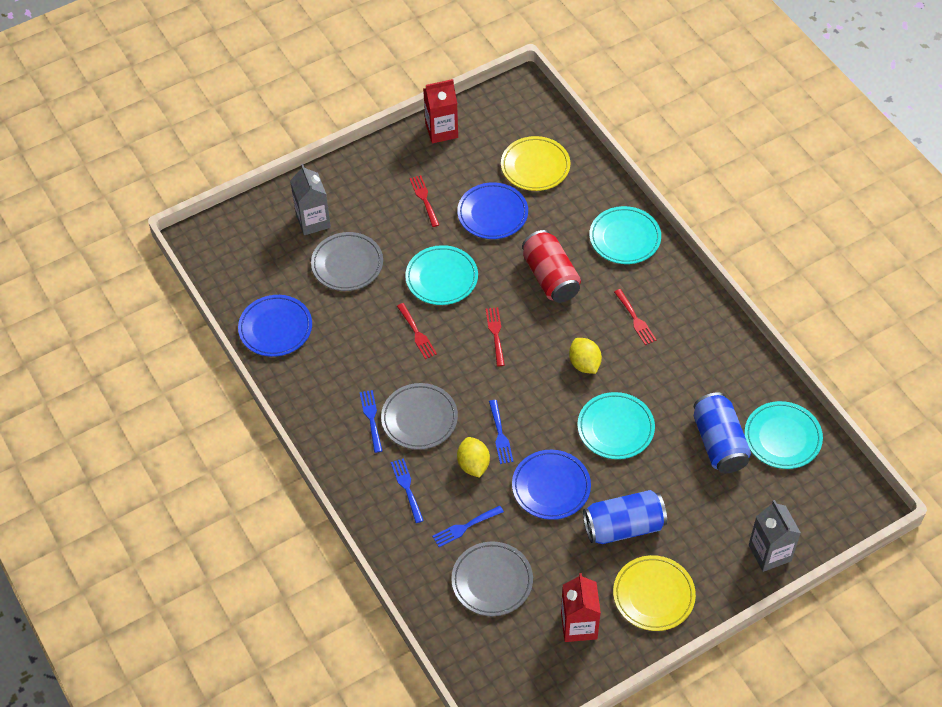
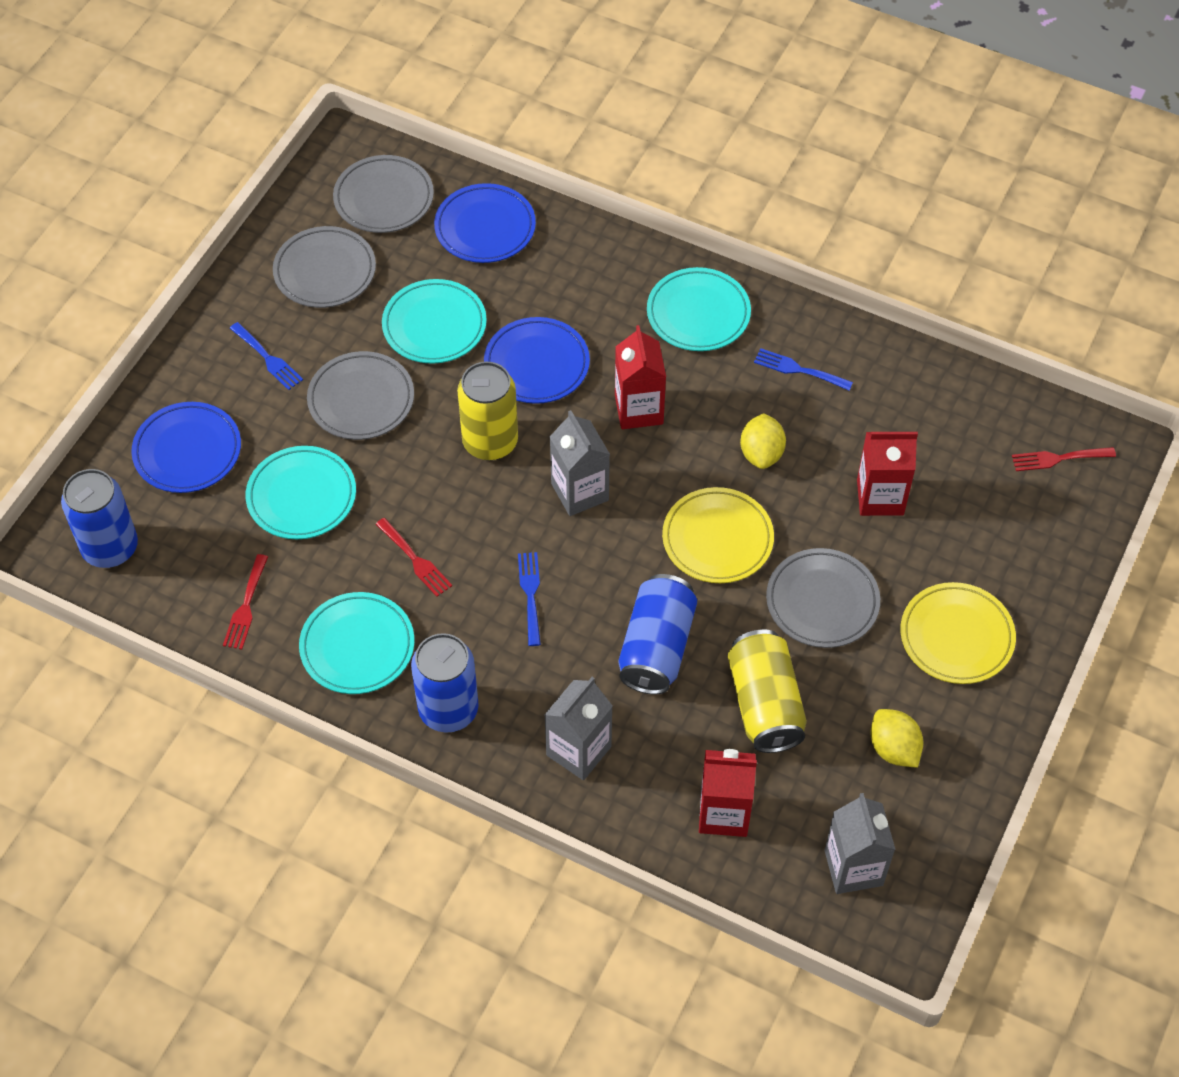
blue can: 2 -> 3
blue fork: 4 -> 3
grey carton: 2 -> 3
grey plate: 3 -> 4
red can: 1 -> 0
red carton: 2 -> 3
red fork: 4 -> 3
yellow can: 0 -> 2

